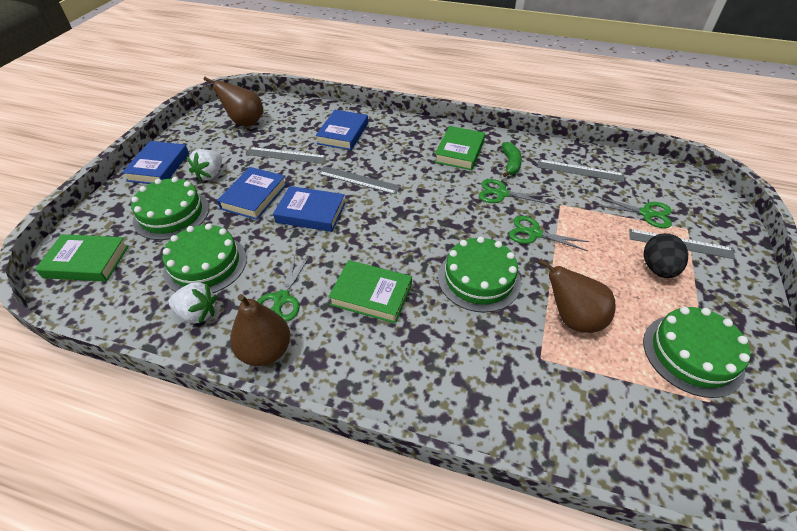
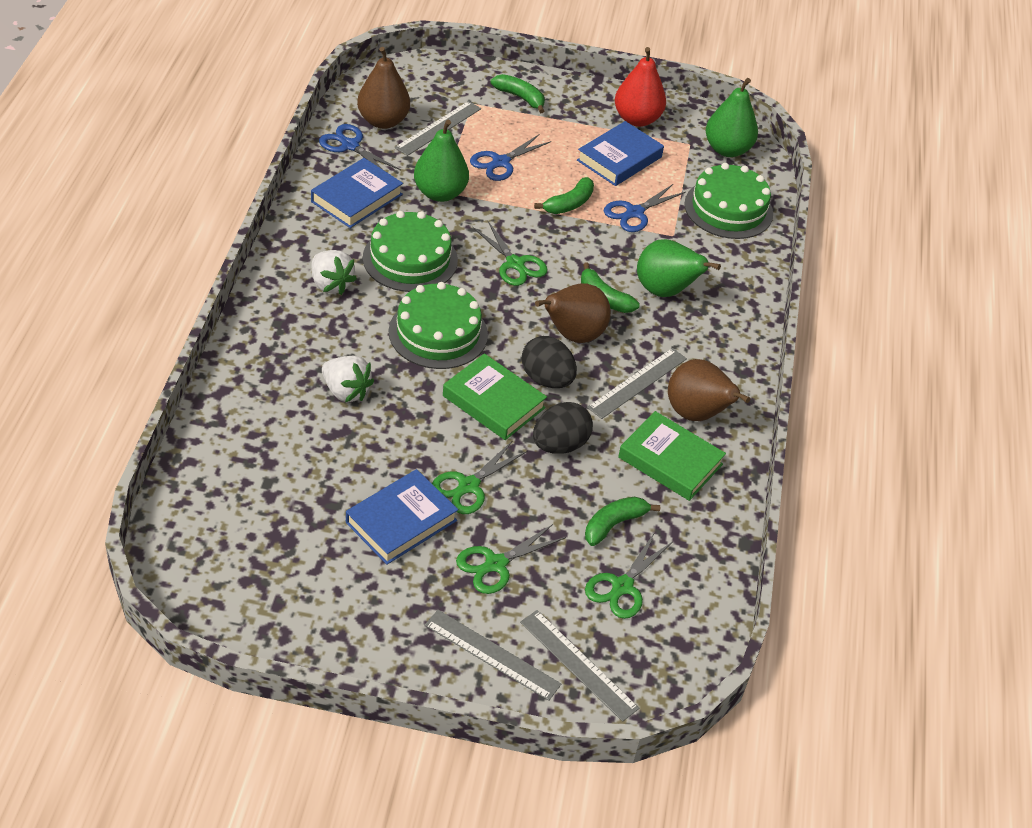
black egg: 1 -> 2
blue book: 4 -> 3
blue scissors: 0 -> 3
green banana: 1 -> 4
green book: 3 -> 2
green cake: 4 -> 3
green pear: 0 -> 3
red pear: 0 -> 1

